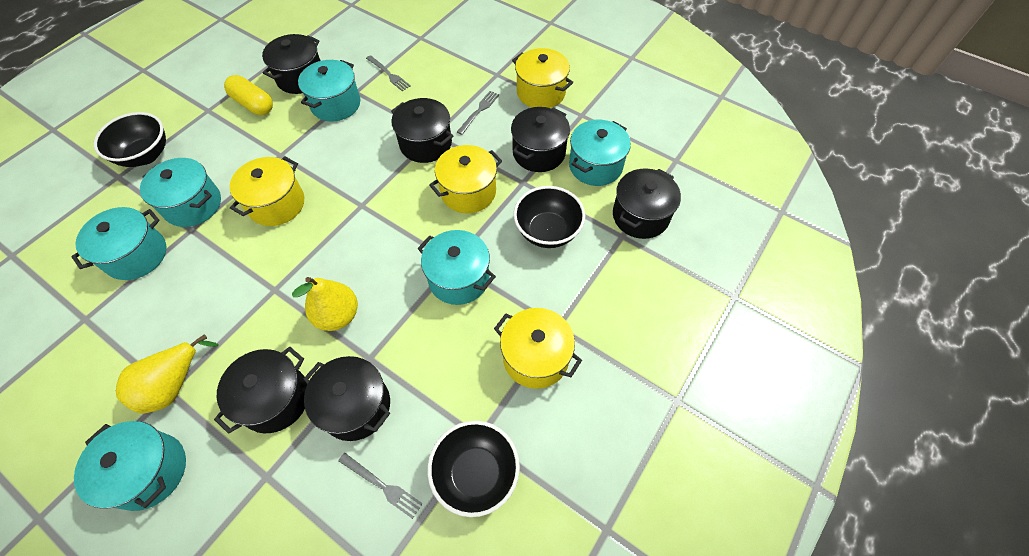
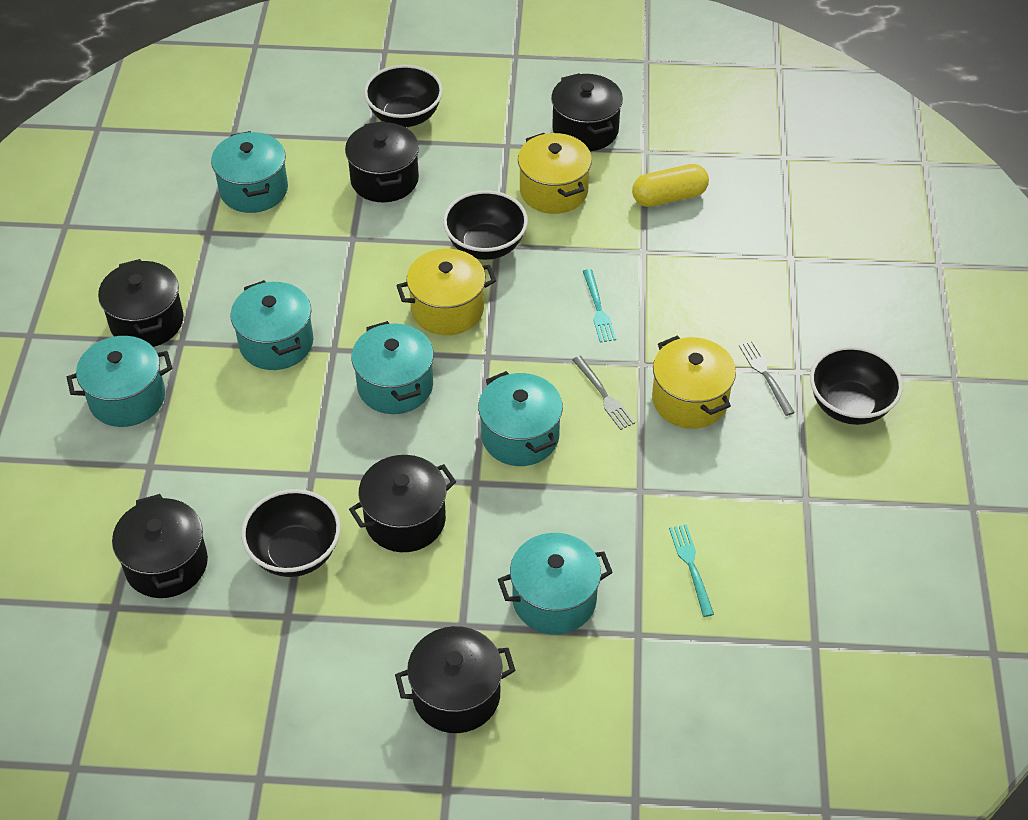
black bowl: 3 -> 4
grey fork: 3 -> 2
turquoise fork: 0 -> 2
yellow pear: 2 -> 0
yellow pot: 4 -> 3

